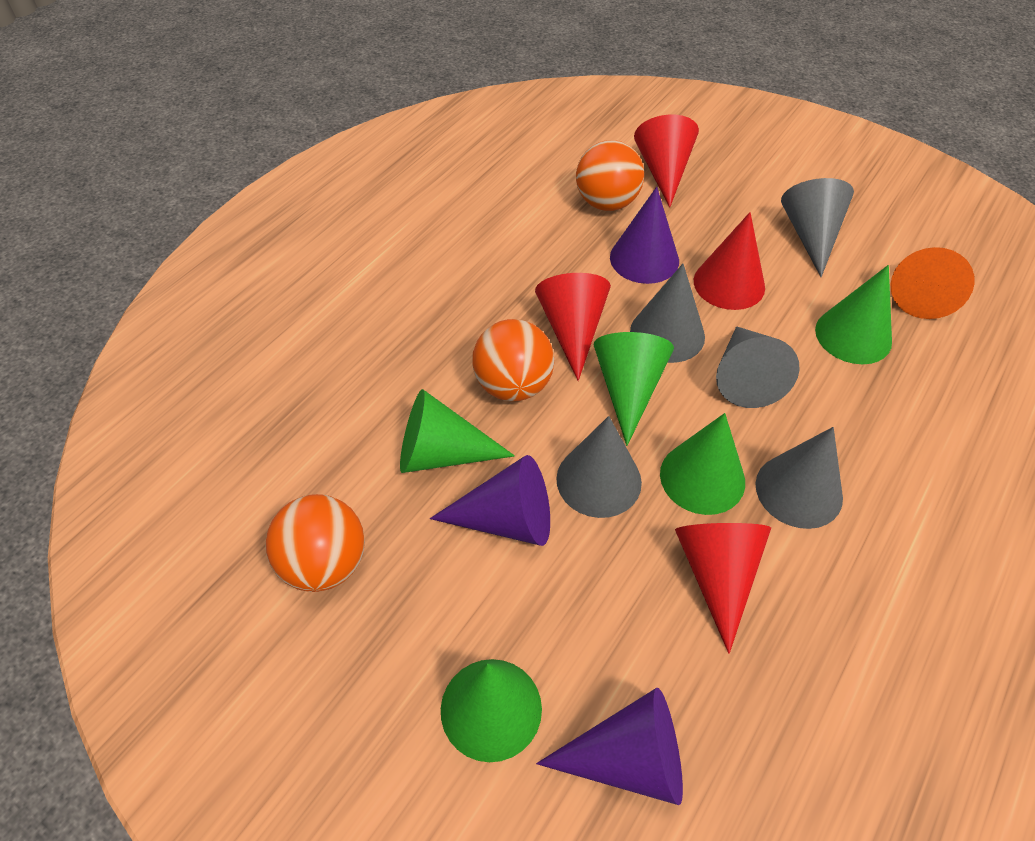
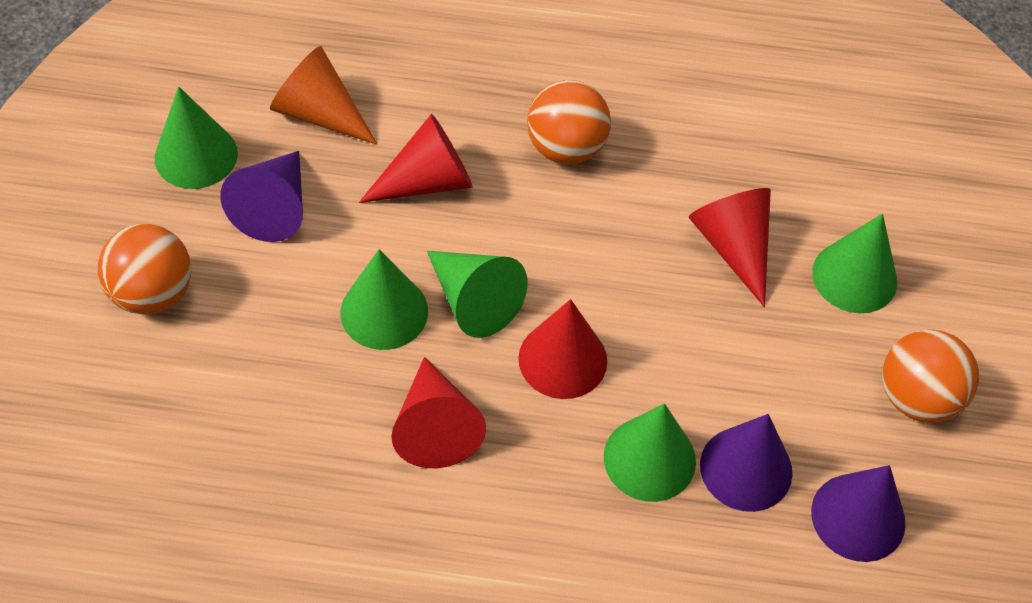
grey cone: 5 -> 0

